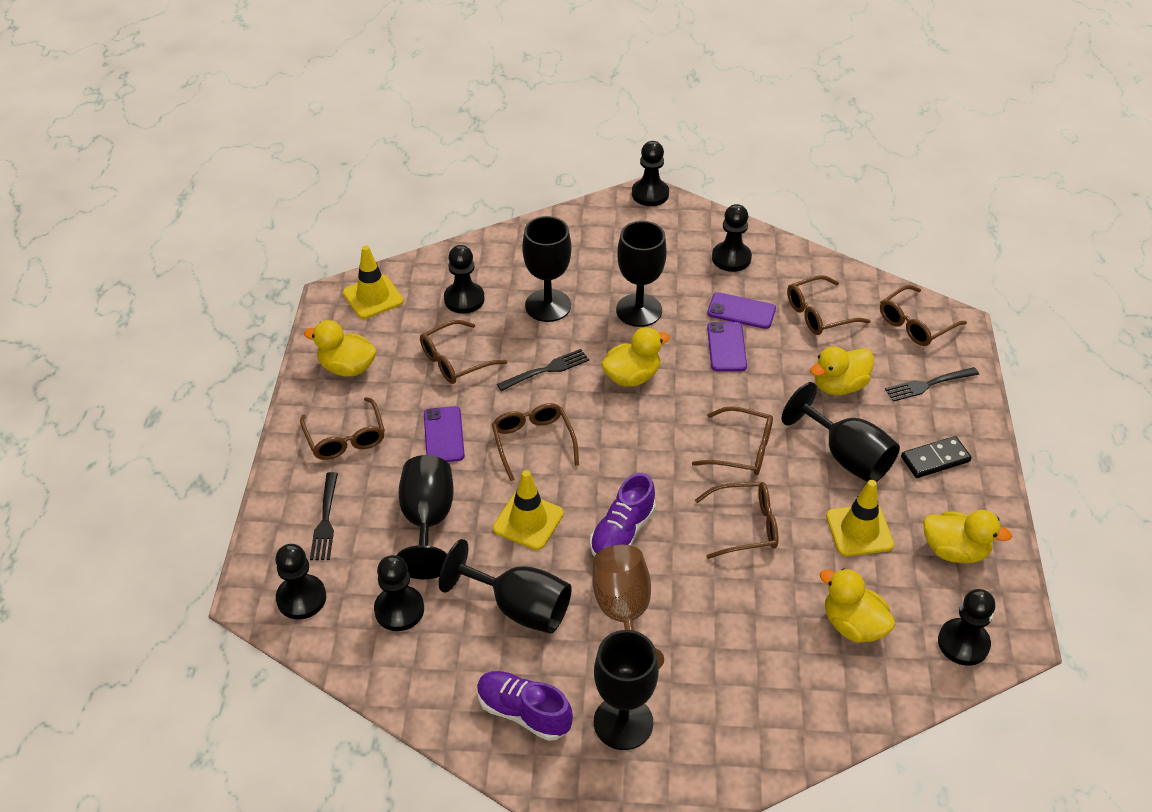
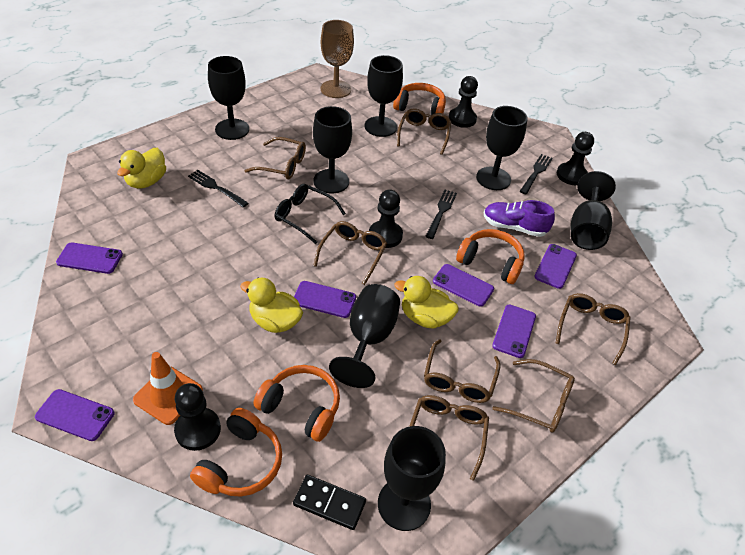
black glasses: 0 -> 1
black goblet: 6 -> 7
black pawn: 6 -> 4
orange headphones: 0 -> 4
orange traffic cone: 0 -> 1
purple phone: 3 -> 6
purple shoe: 2 -> 1
yellow duck: 5 -> 3
yellow traffic cone: 3 -> 0

